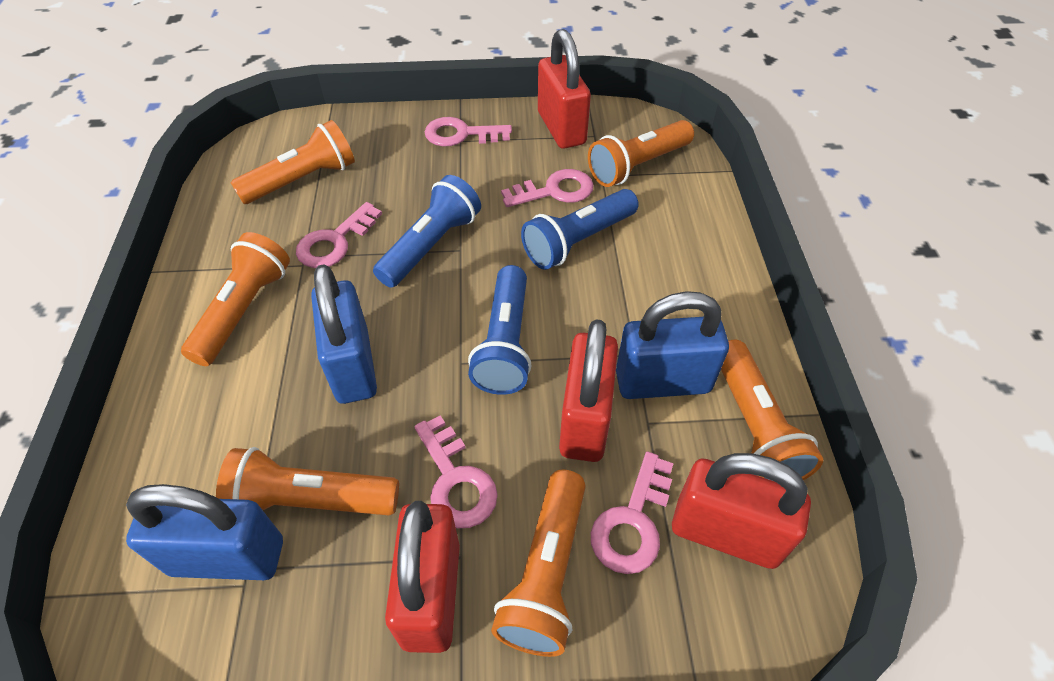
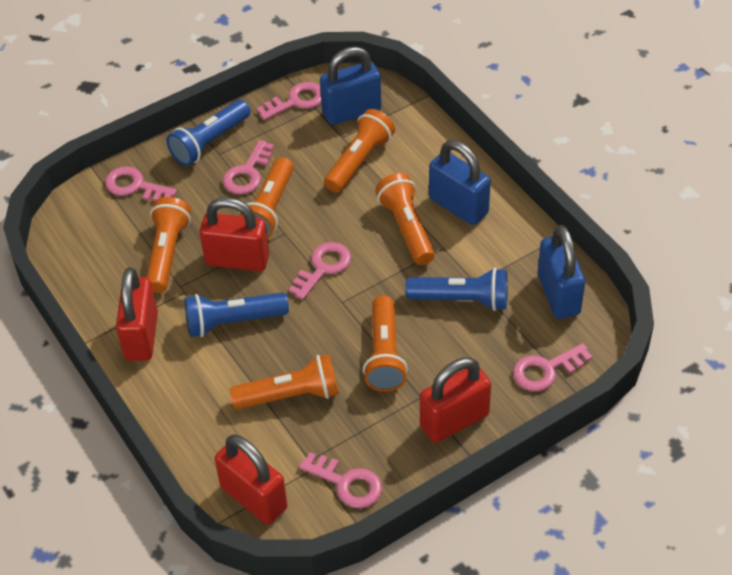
pink key: 5 -> 6

